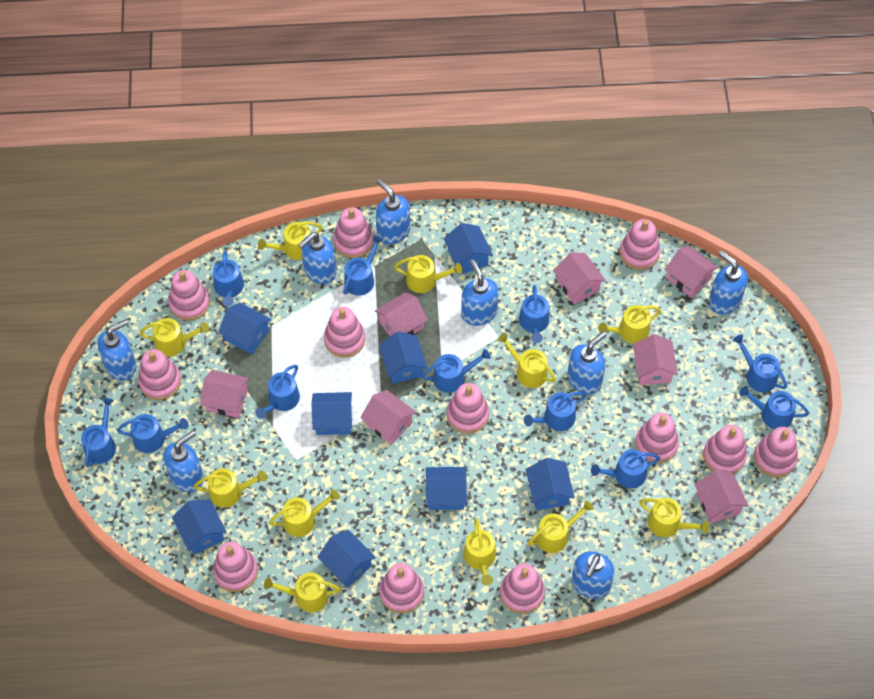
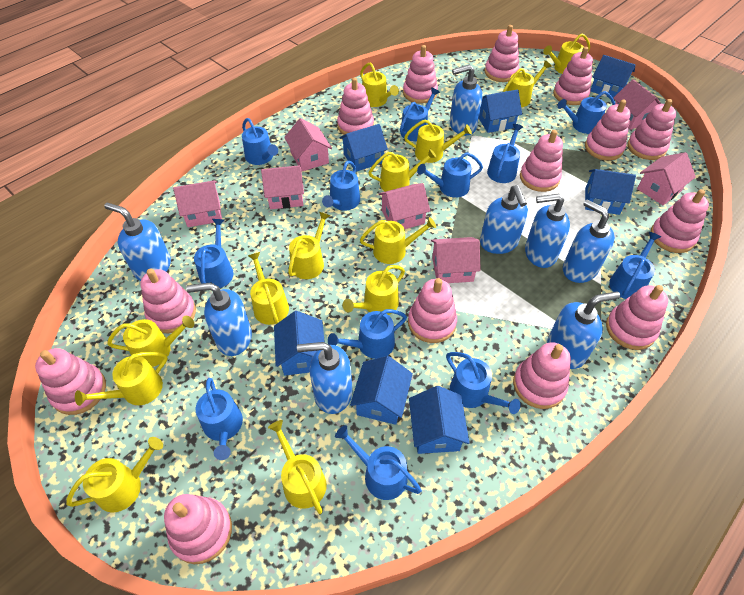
blue house: 8 -> 7
blue watering can: 11 -> 12
pink stacking toy: 12 -> 14
yellow watering can: 11 -> 13

